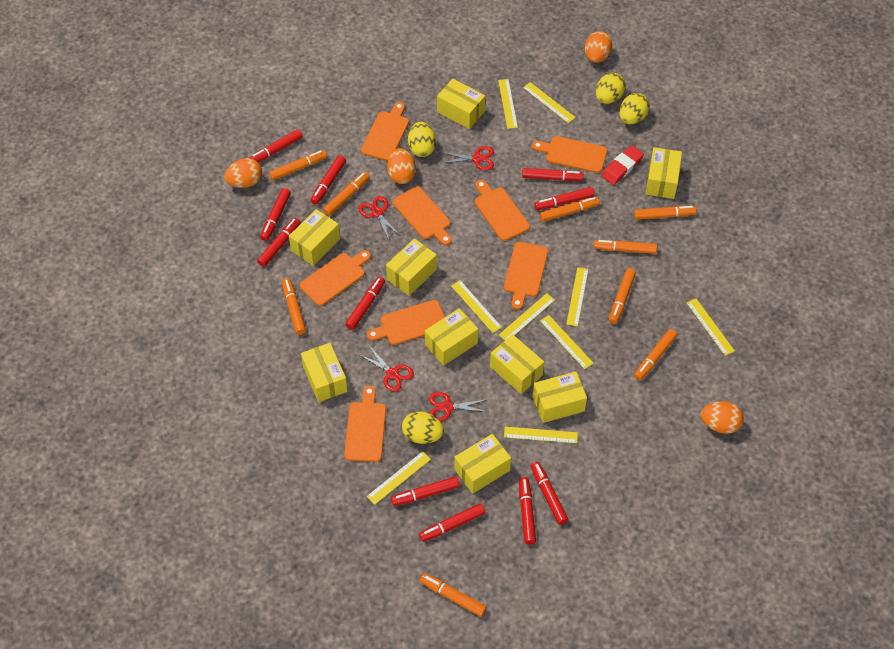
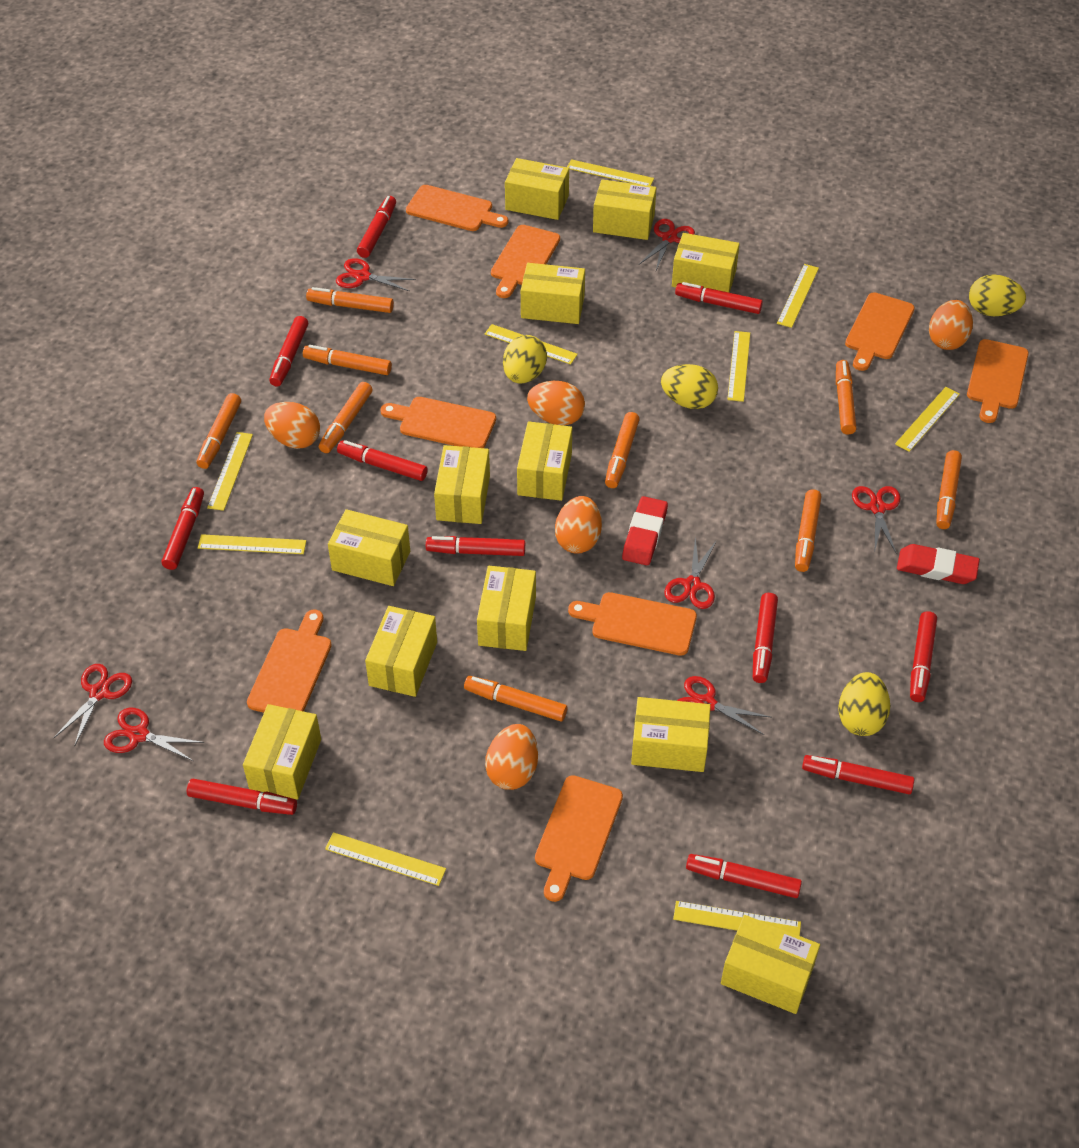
orange egg: 4 -> 5
red eraser: 1 -> 2
red scissors: 4 -> 7
yellow box: 9 -> 12

